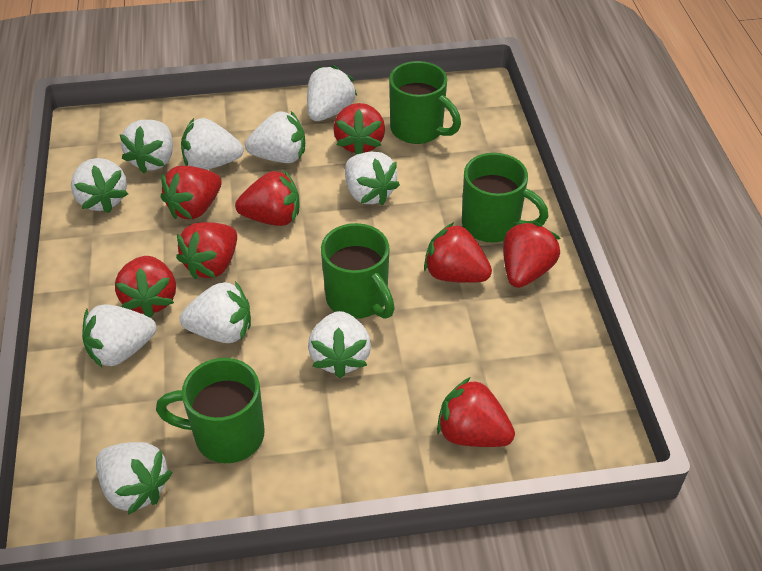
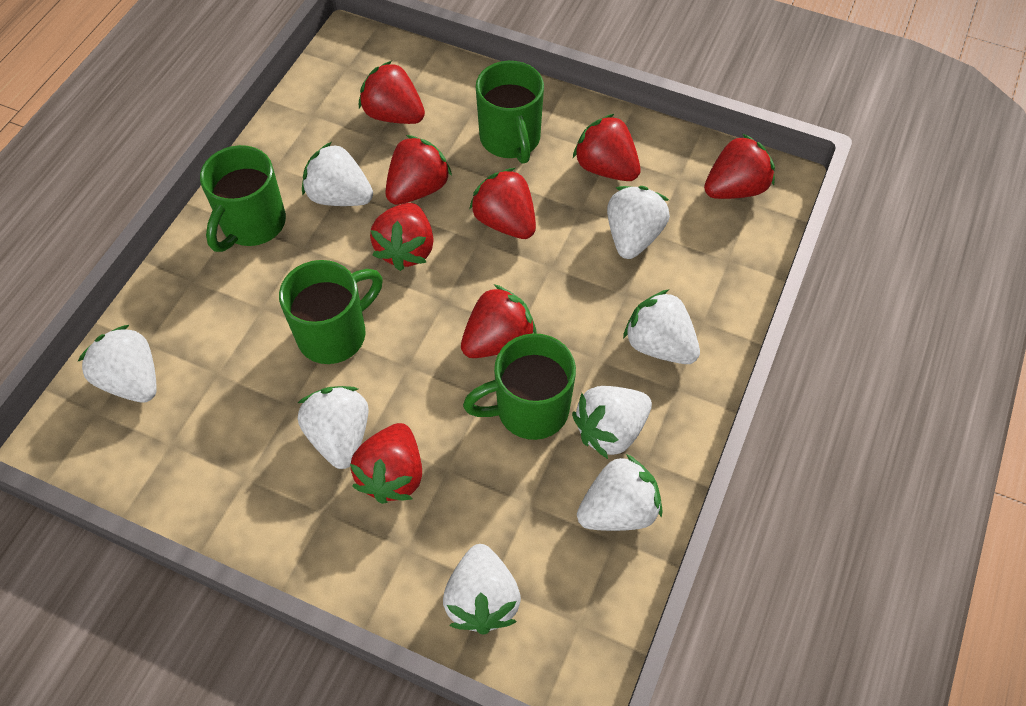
white strawberry: 10 -> 8

